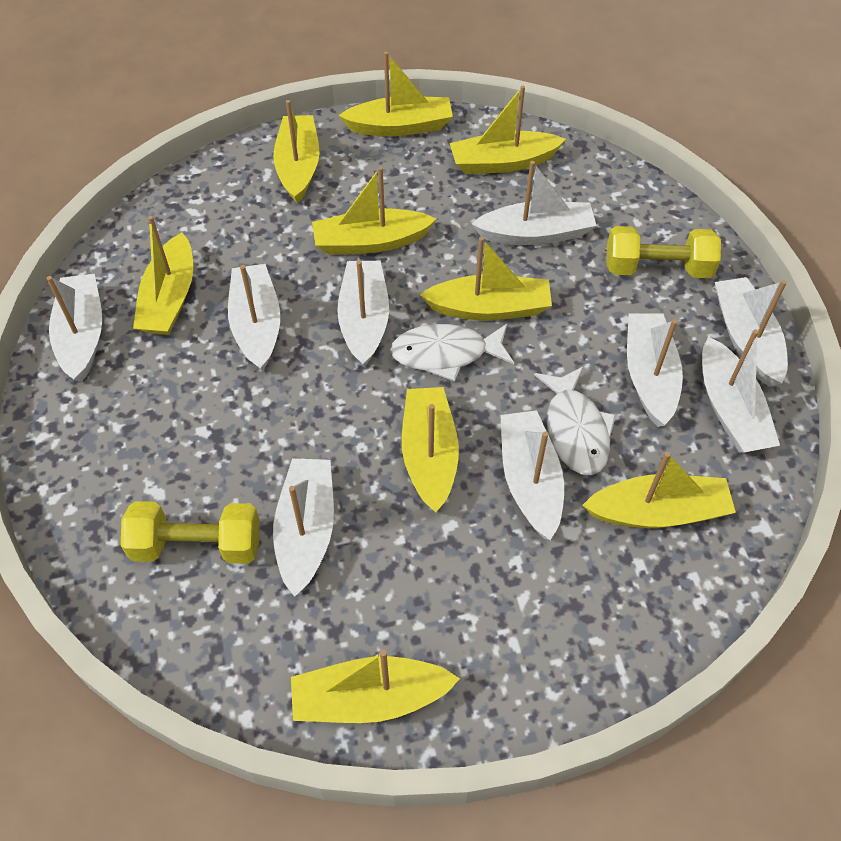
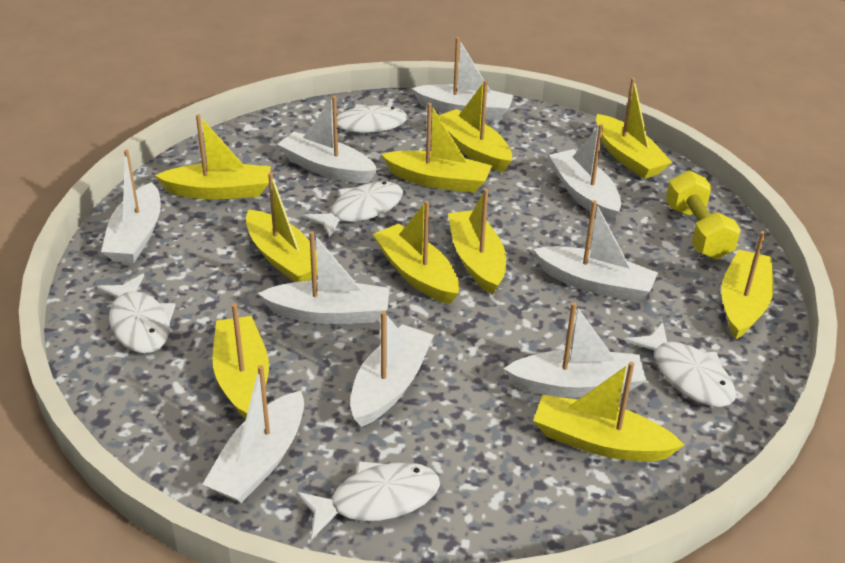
white fish: 2 -> 5
yellow boat: 9 -> 10
yellow dumbbell: 2 -> 1

